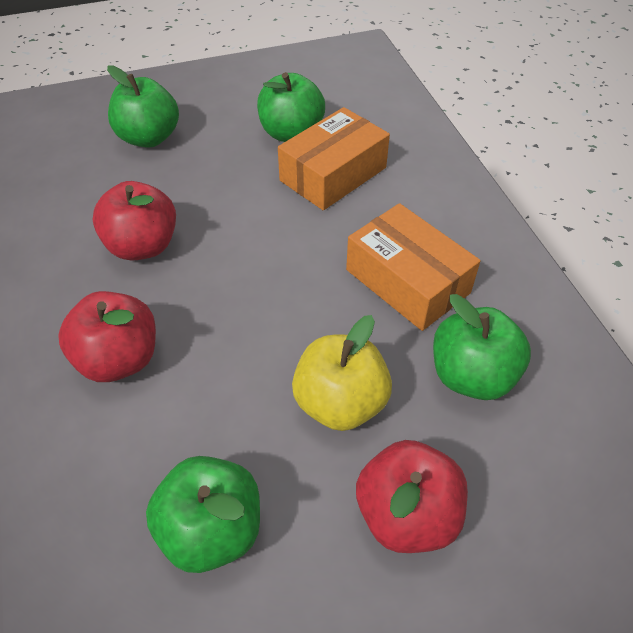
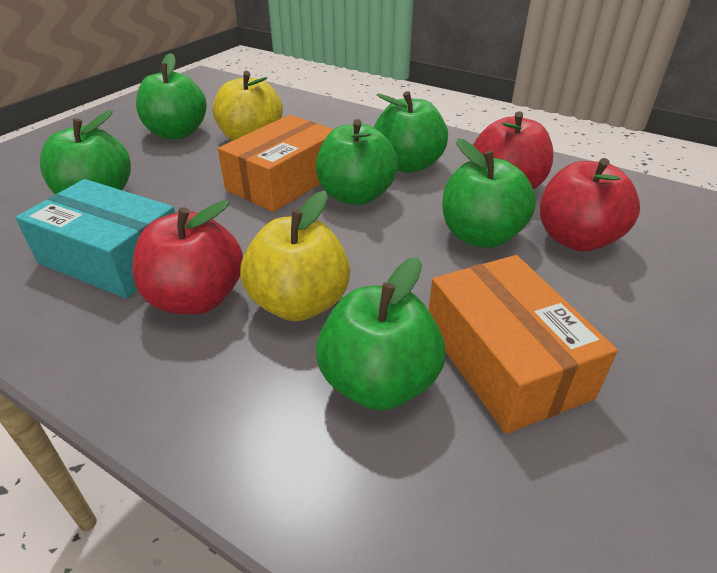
green apple: 4 -> 6
turquoise box: 0 -> 1
yellow apple: 1 -> 2

